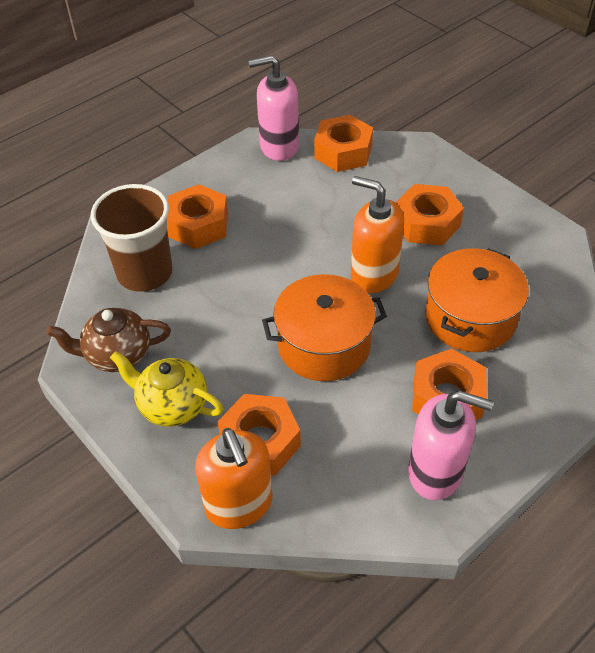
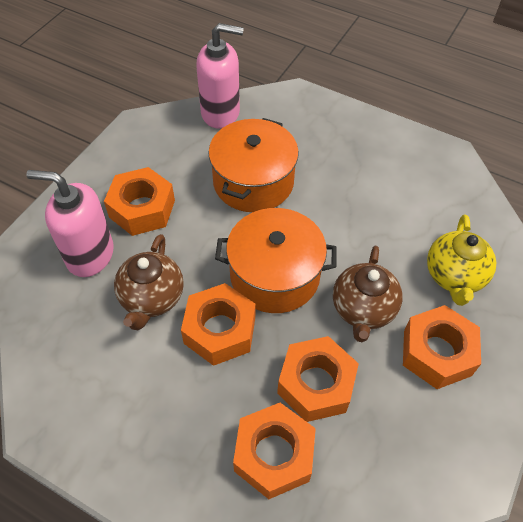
brown cup: 1 -> 0
brown teapot: 1 -> 2
orange soap dispenser: 2 -> 0

